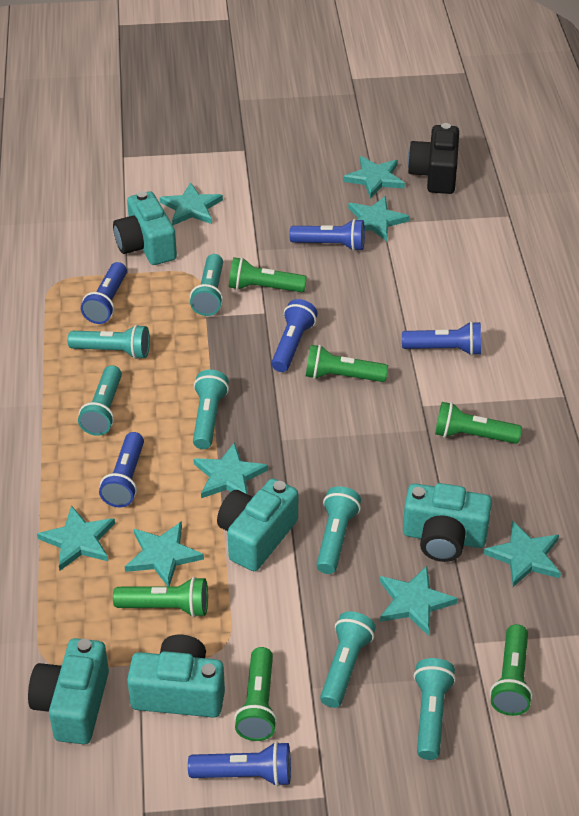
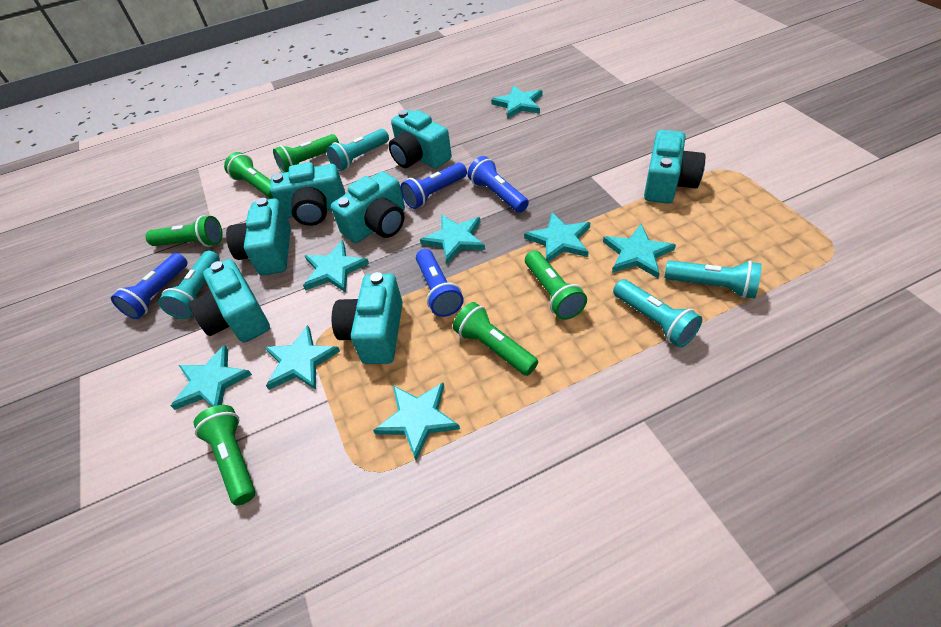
black camera: 1 -> 0
blue flashlight: 6 -> 4
turquoise camera: 5 -> 7
turquoise flashlight: 7 -> 4

